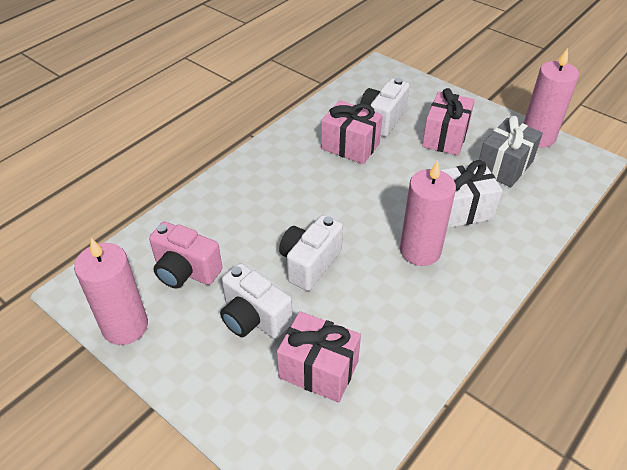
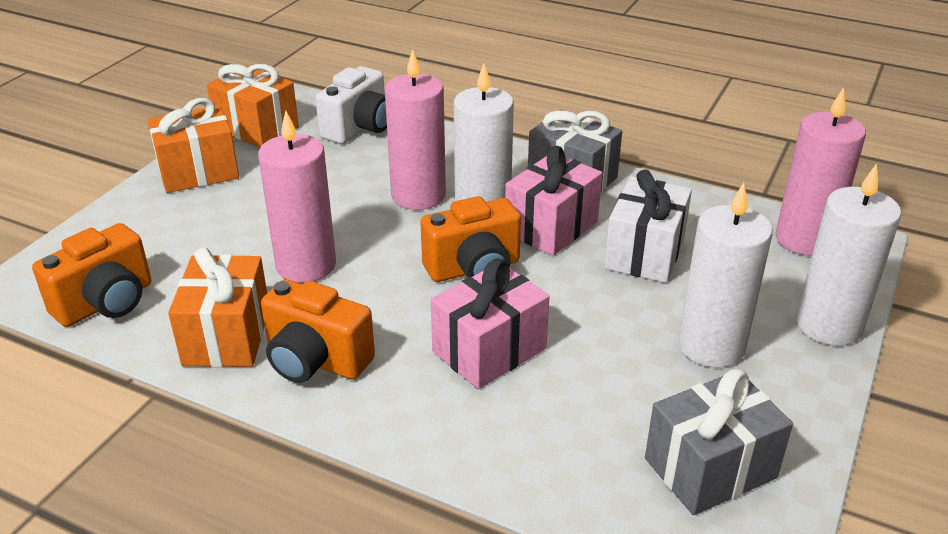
grey gift: 1 -> 2
orange camera: 0 -> 3
orange gift: 0 -> 3
pink camera: 1 -> 0
pink gift: 3 -> 2
white camera: 3 -> 1
white candle: 0 -> 3

